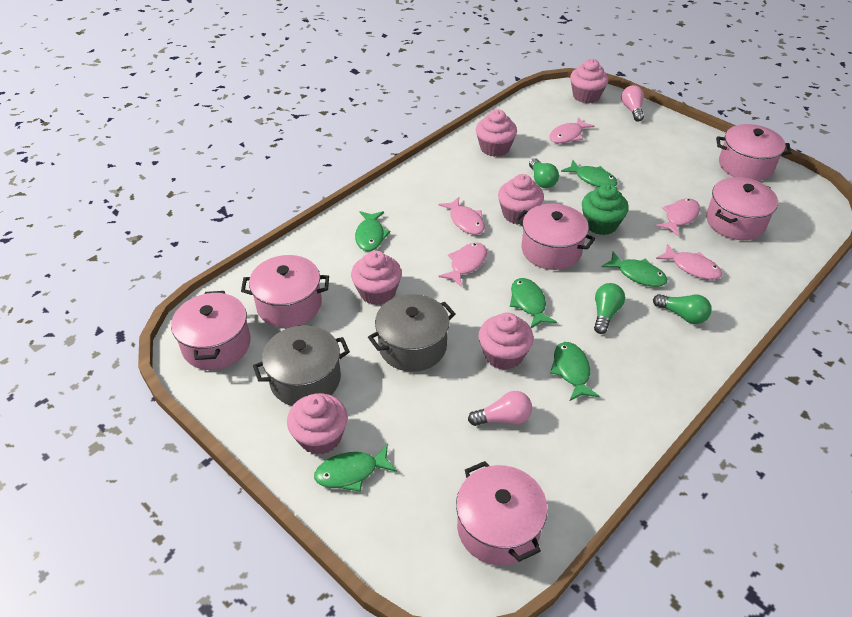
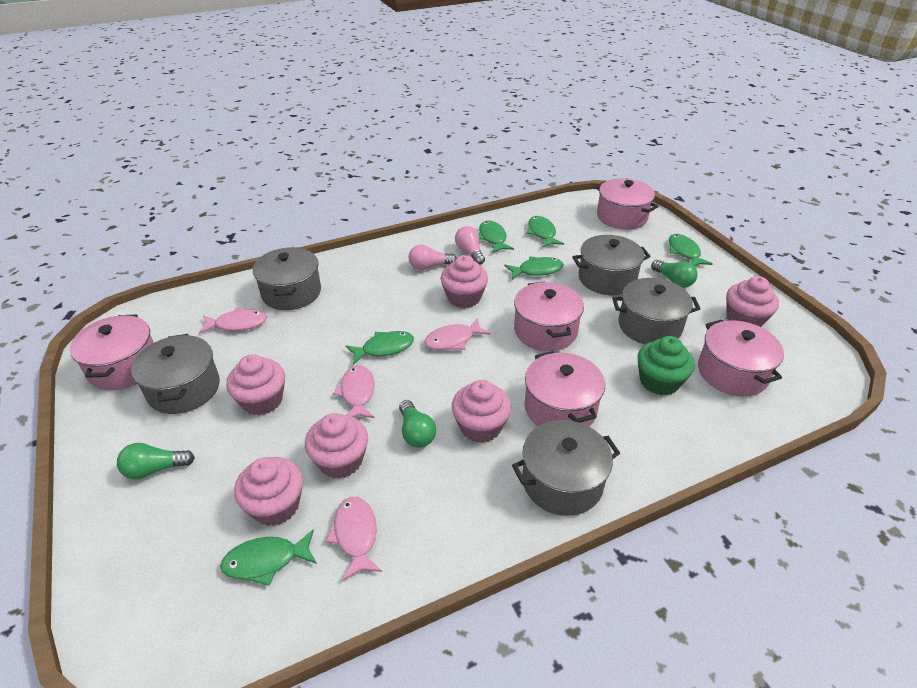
grey pot: 2 -> 5
pink fish: 5 -> 4
pink pot: 6 -> 5

